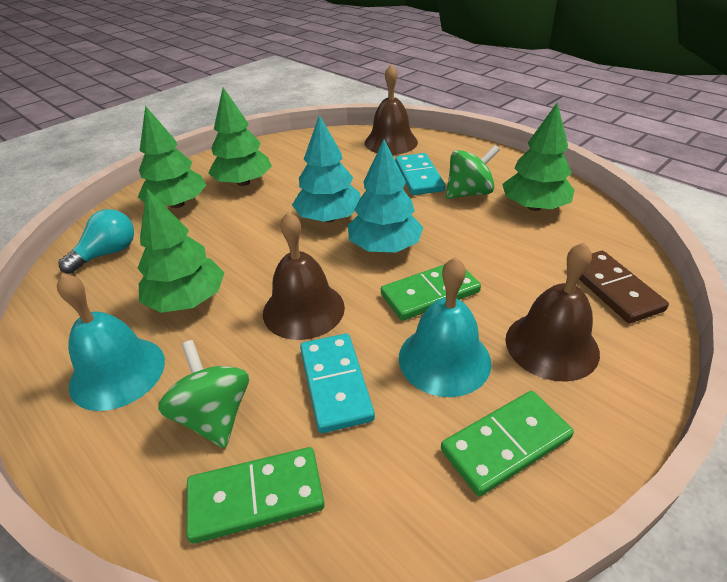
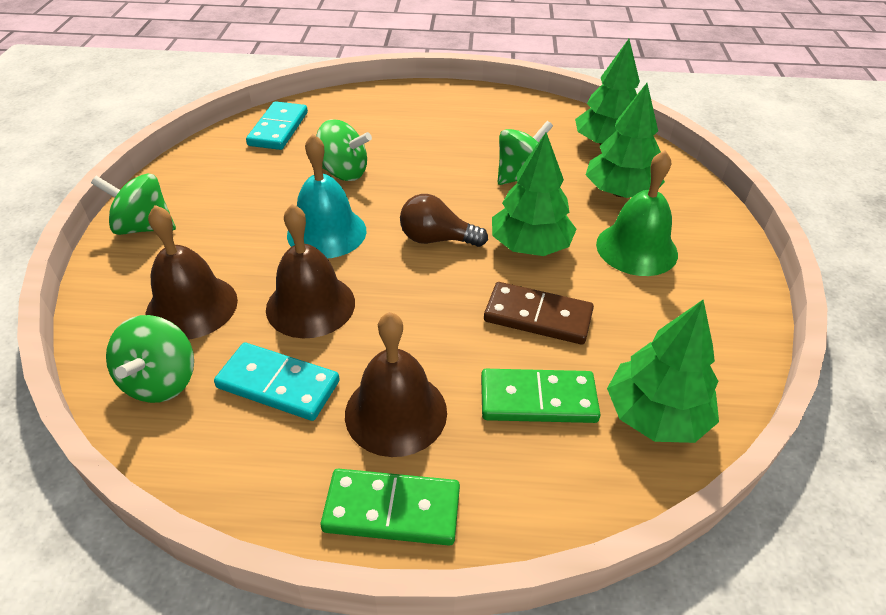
brown light bulb: 0 -> 1
green bell: 0 -> 1
green domino: 3 -> 2
green spinning top: 2 -> 4
turquoise bell: 2 -> 1
turquoise light bulb: 1 -> 0
turquoise tree: 2 -> 0

